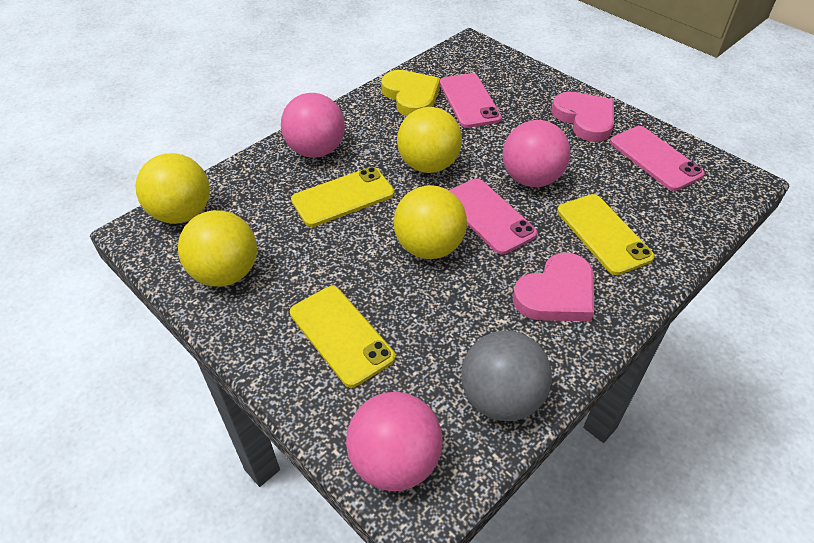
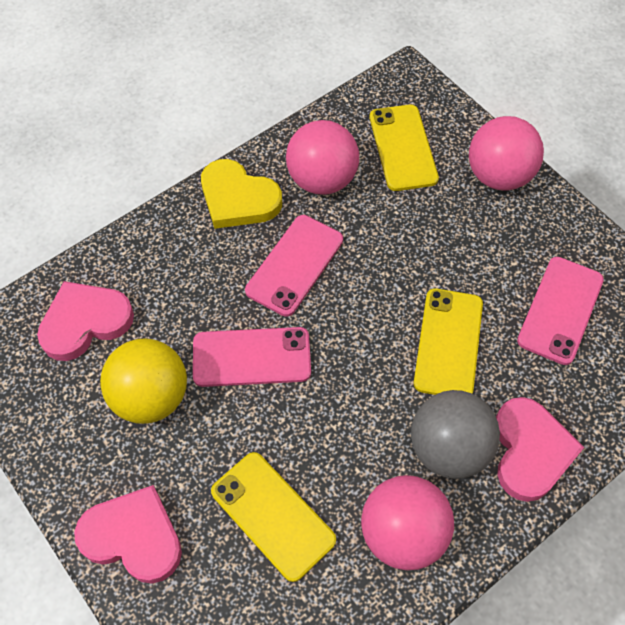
pink heart: 2 -> 3
yellow ball: 4 -> 1

